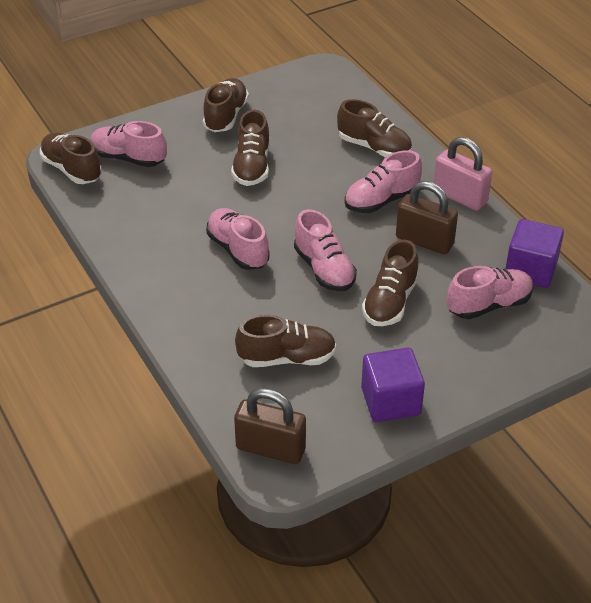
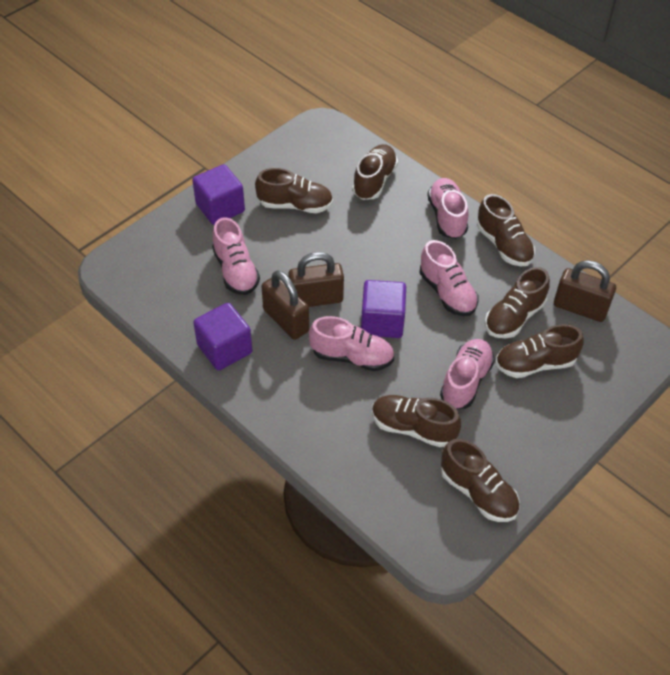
brown padlock: 2 -> 3
brown shoe: 6 -> 7
pink padlock: 1 -> 0
purple cube: 2 -> 3

